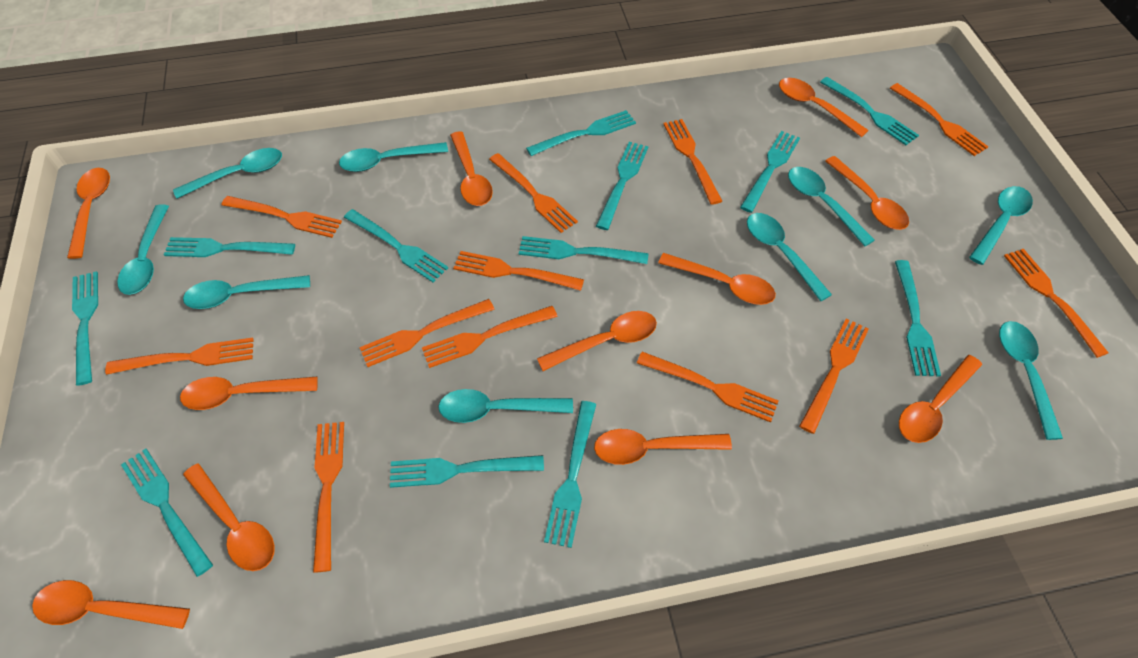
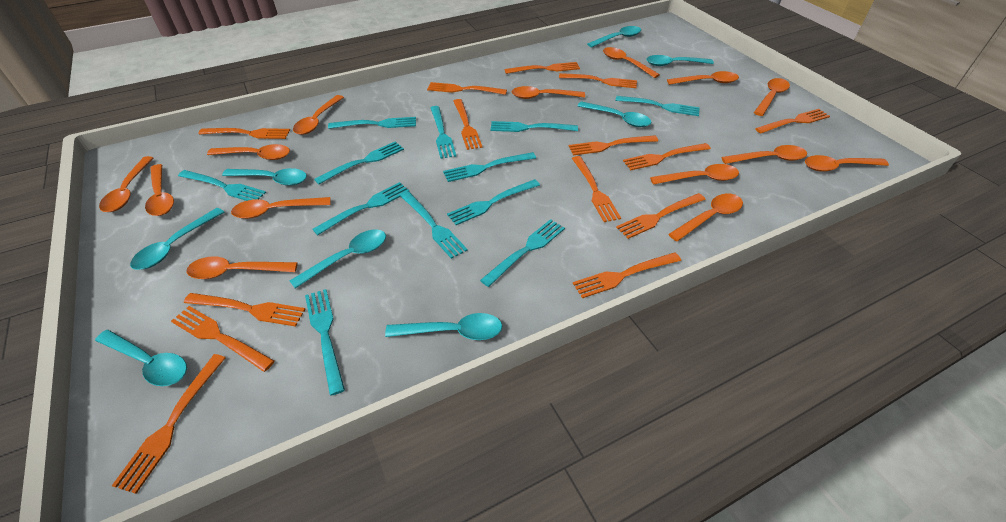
orange fork: 12 -> 14
orange spoon: 11 -> 14
turquoise spoon: 9 -> 8

